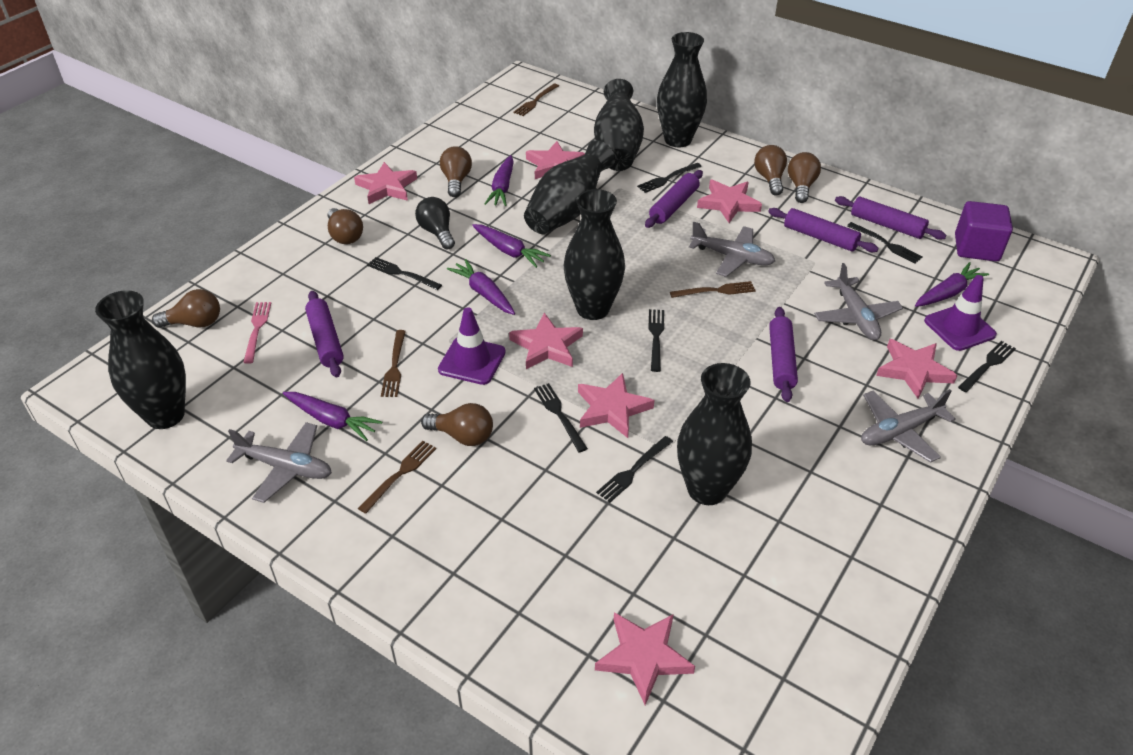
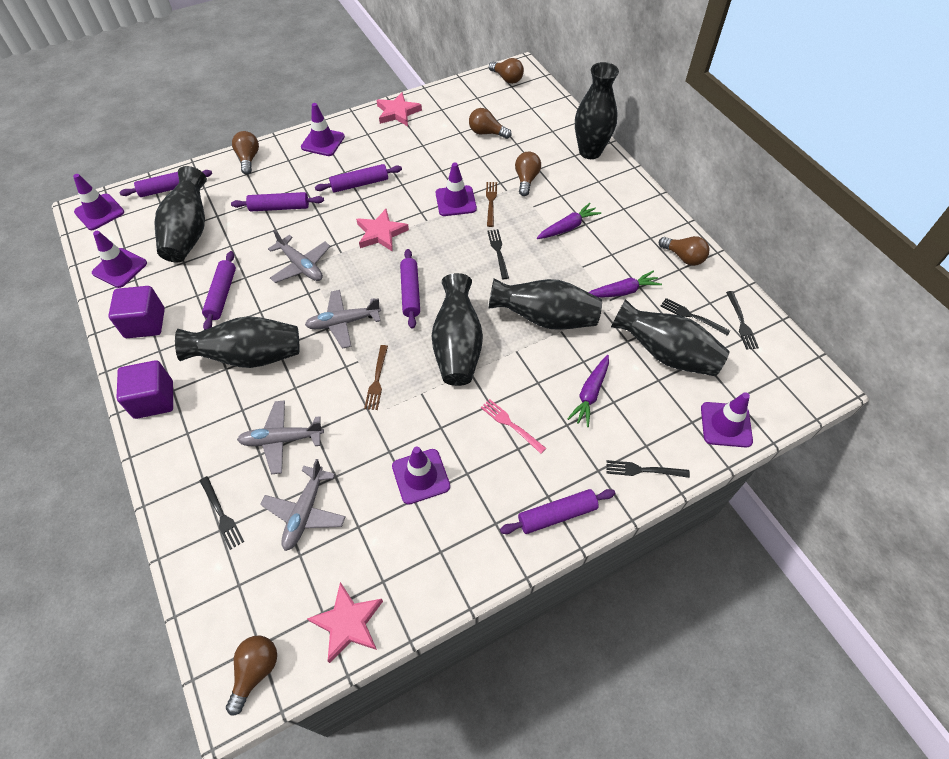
black fork: 7 -> 5
black light bulb: 1 -> 0
brown fork: 4 -> 2
pink star: 7 -> 3
purple carrot: 5 -> 3
purple cube: 1 -> 2
purple rolling pin: 5 -> 6
purple traffic cone: 2 -> 6

